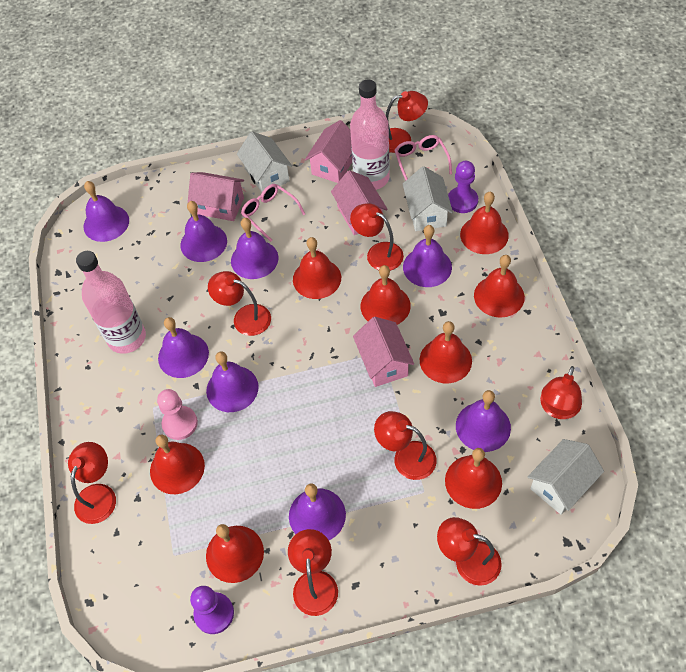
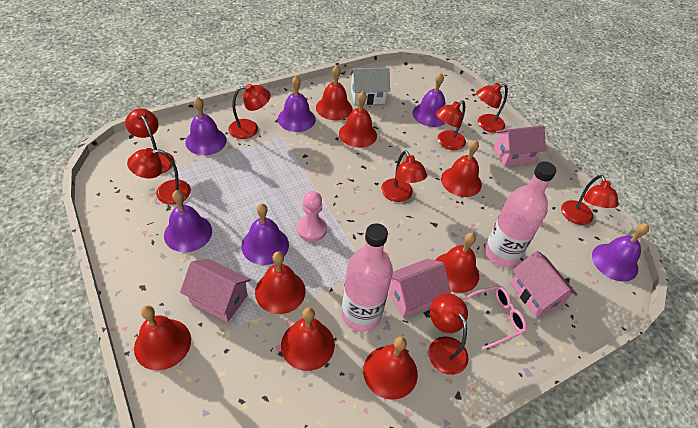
pink glasses: 2 -> 1
purple bell: 8 -> 6
purple pawn: 2 -> 0
white house: 3 -> 1

